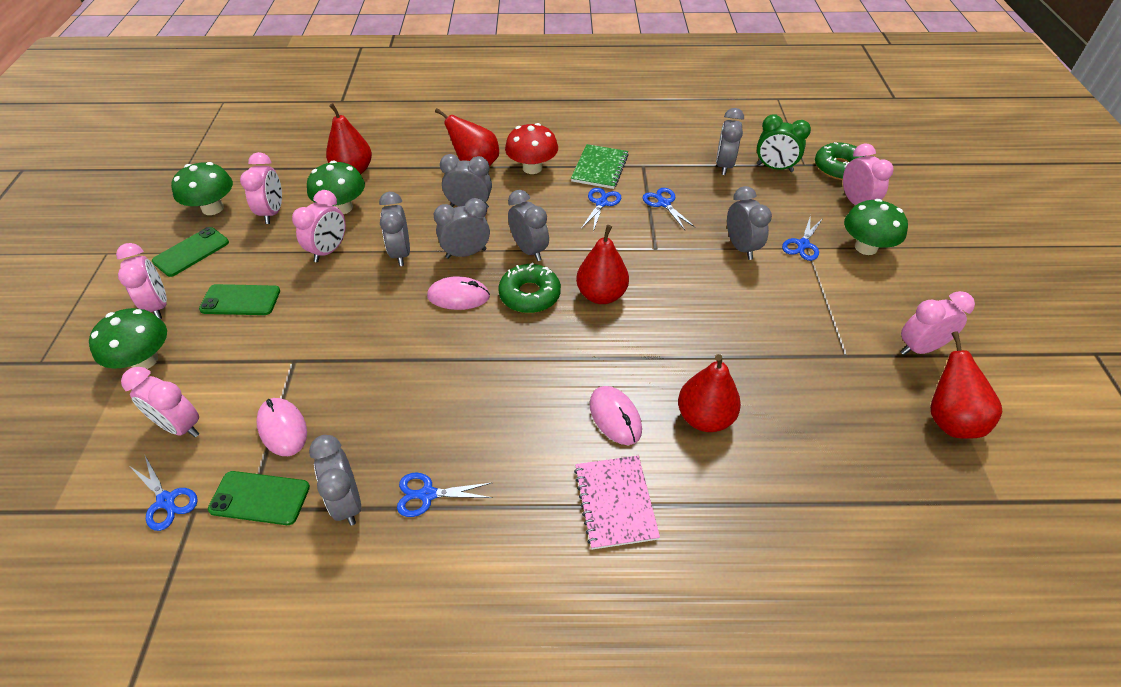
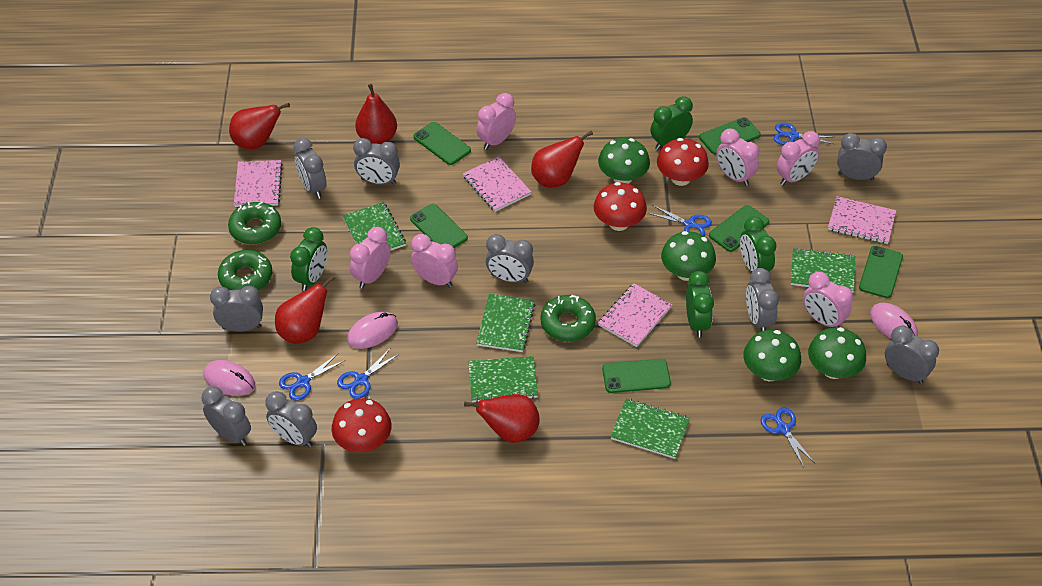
green clock: 1 -> 4
green donut: 2 -> 3
green notebook: 1 -> 5
green phone: 3 -> 6
grey clock: 7 -> 9
pink notebook: 1 -> 4
red mushroom: 1 -> 3

